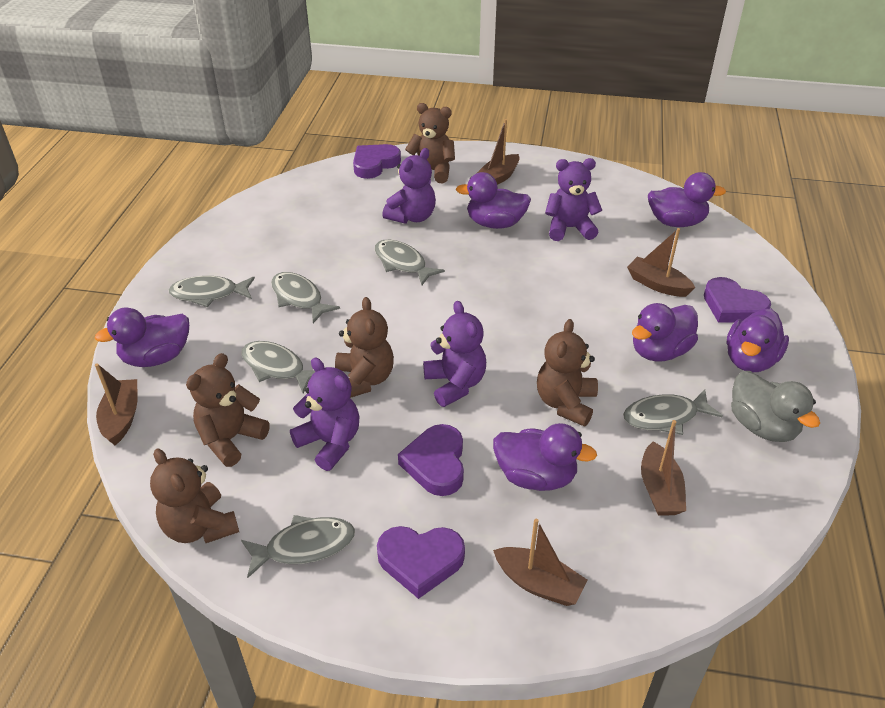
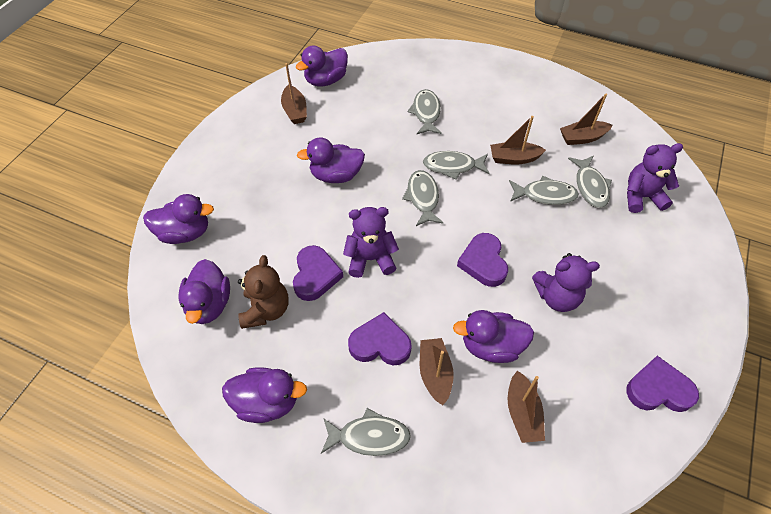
brown teddy bear: 5 -> 1
grey duck: 1 -> 0
purple teddy bear: 4 -> 3

